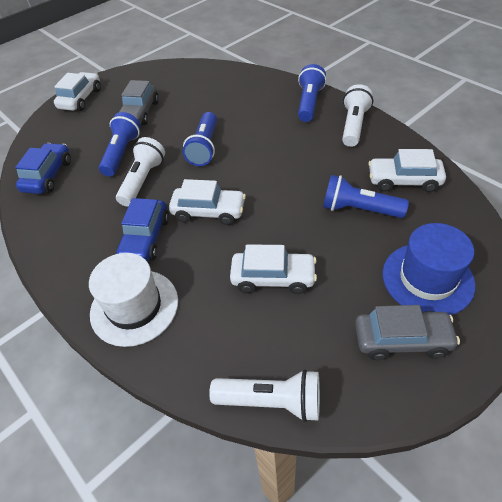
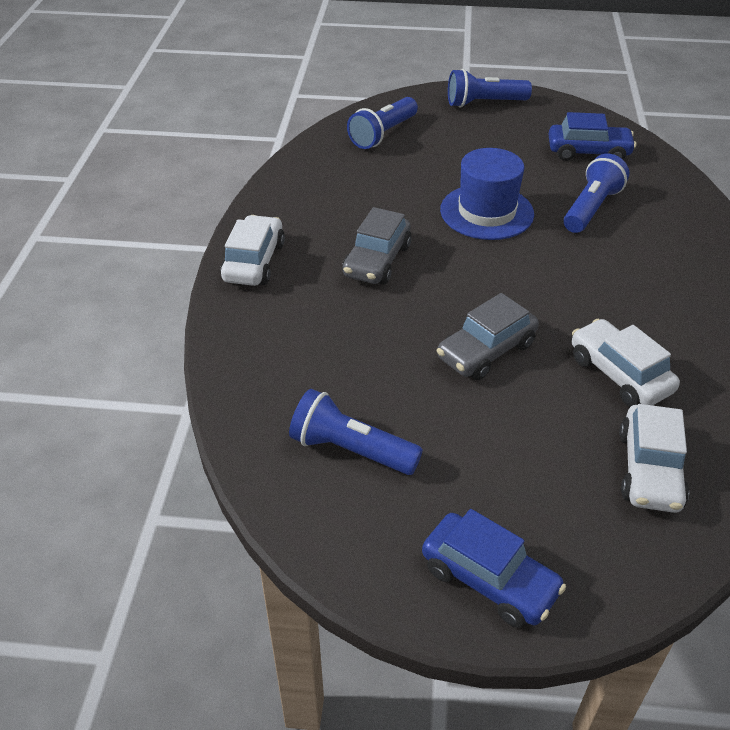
white car: 4 -> 3
white flashlight: 3 -> 0
white hat: 1 -> 0

